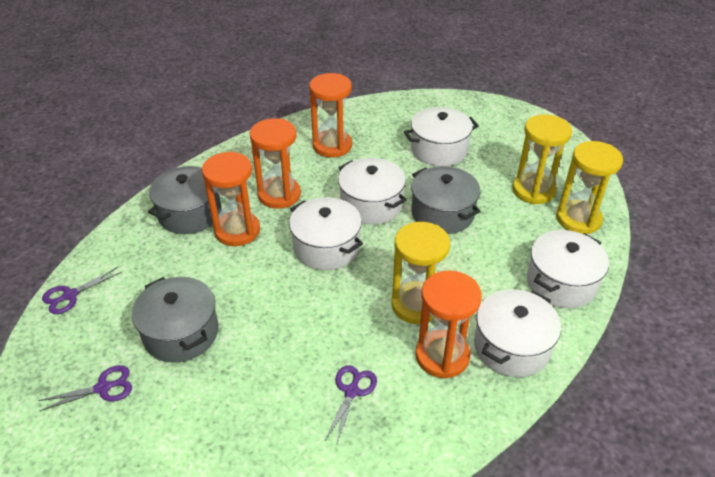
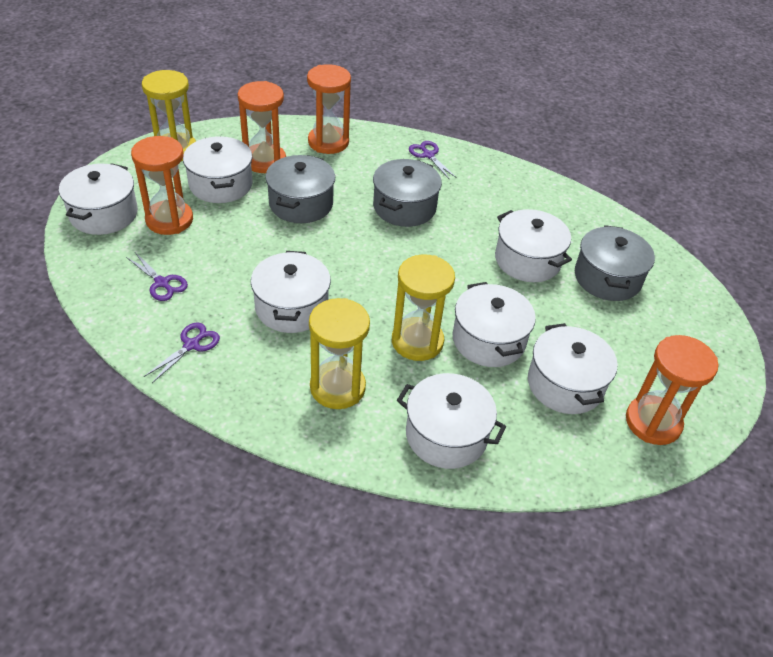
white pot: 5 -> 7

